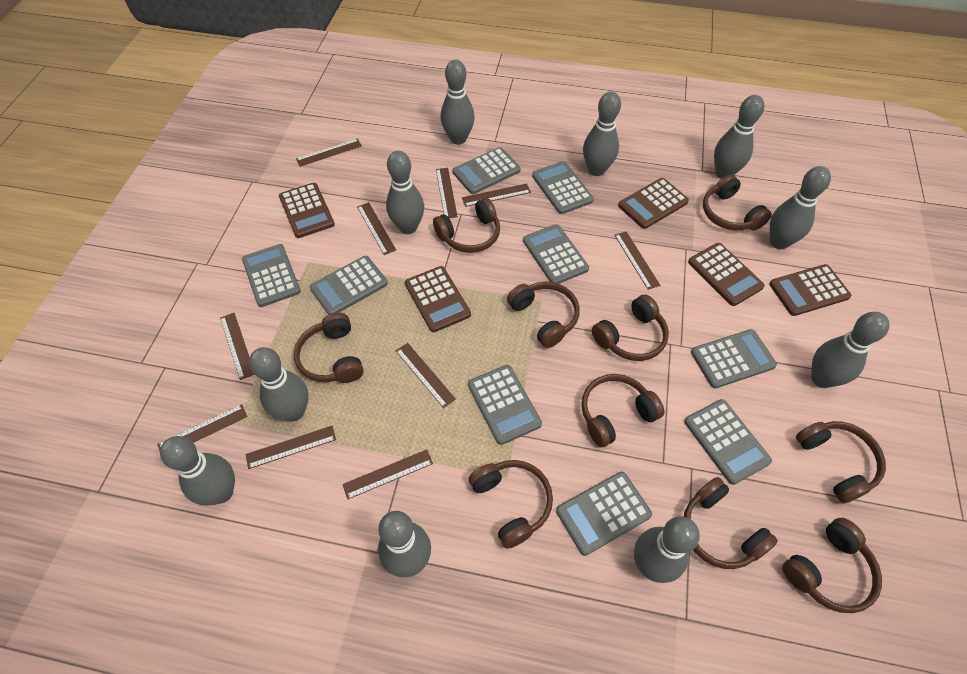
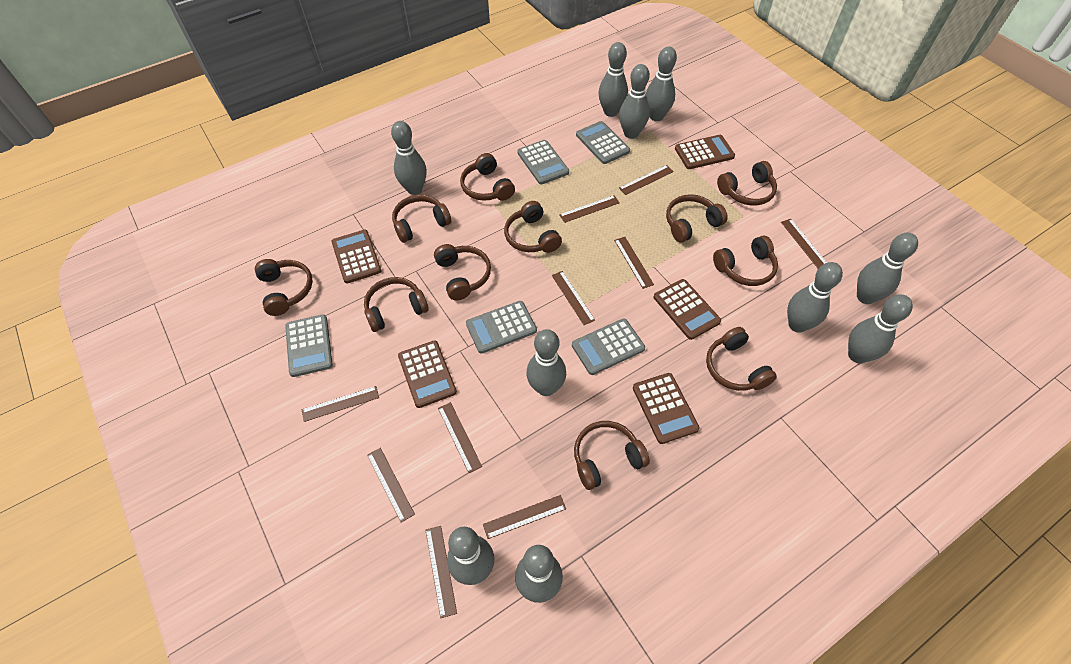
brown headphones: 10 -> 11
grey calculator: 9 -> 5

